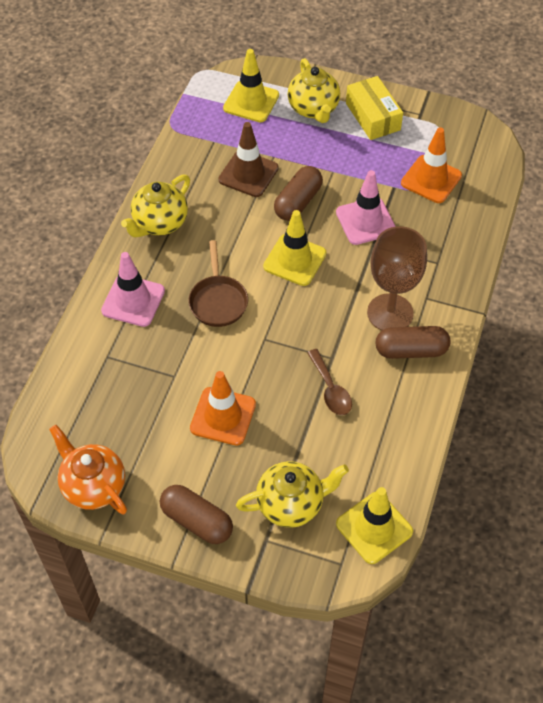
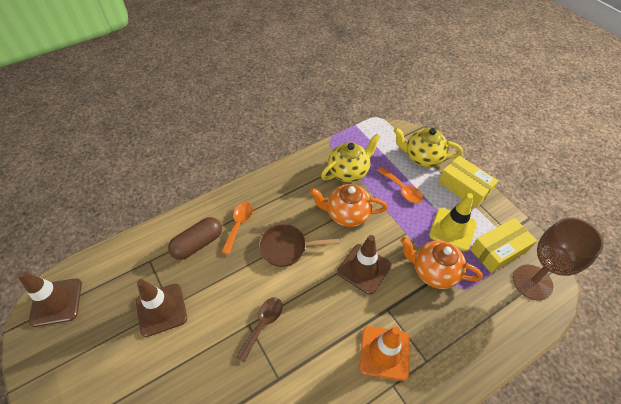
brown capsule: 3 -> 1
brown traffic cone: 1 -> 3
orange spoon: 0 -> 2
orange teapot: 1 -> 2
orange traffic cone: 2 -> 1
pink traffic cone: 2 -> 0
yellow box: 1 -> 2
yellow teapot: 3 -> 2
yellow traffic cone: 3 -> 1

